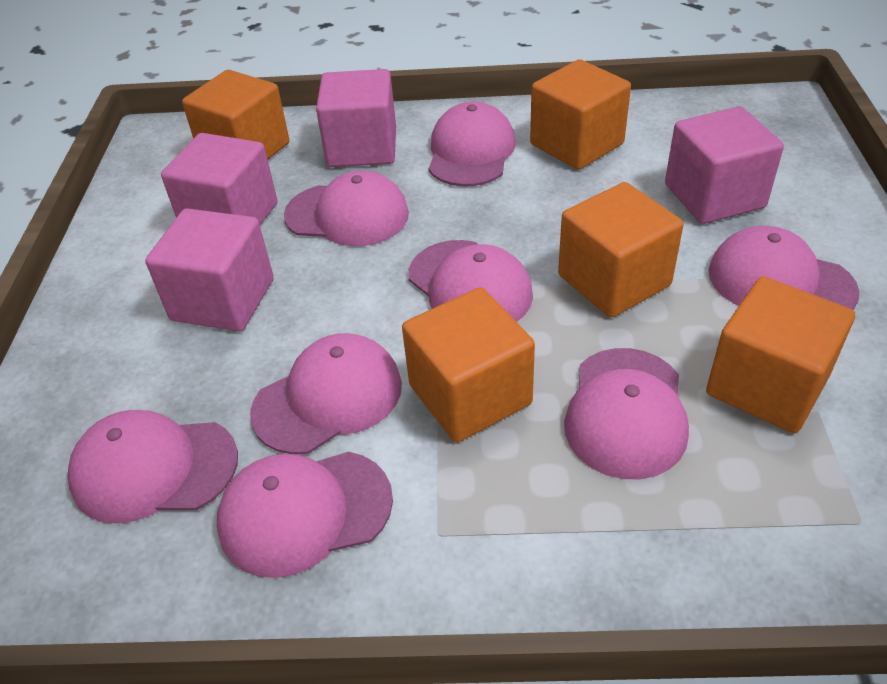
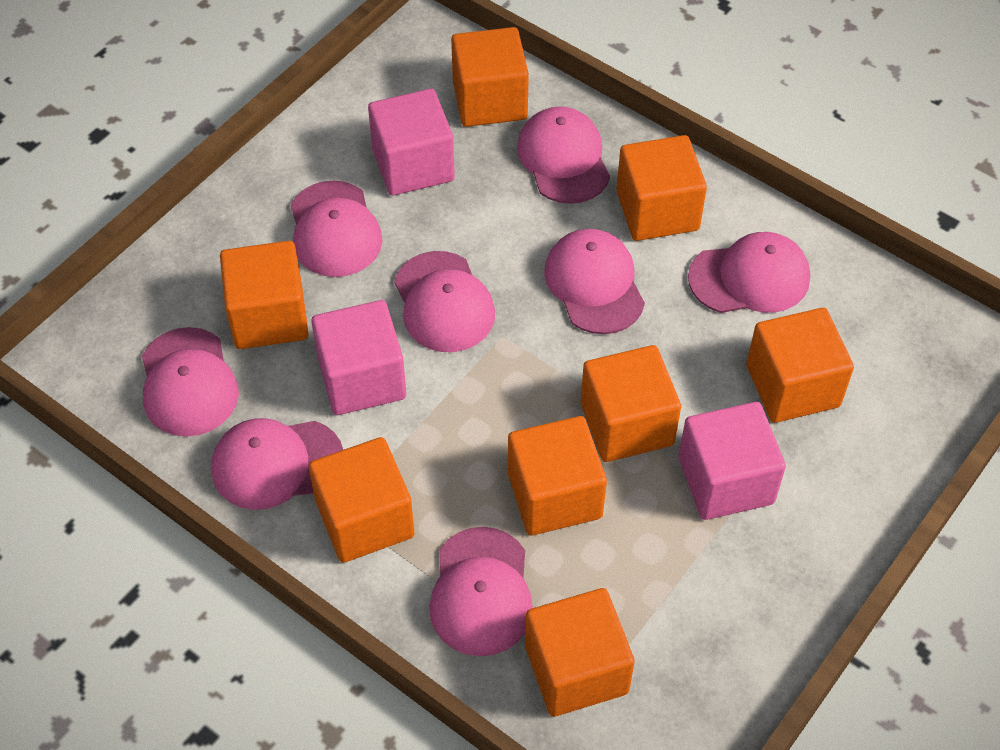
orange cube: 5 -> 8
pink cube: 4 -> 3

